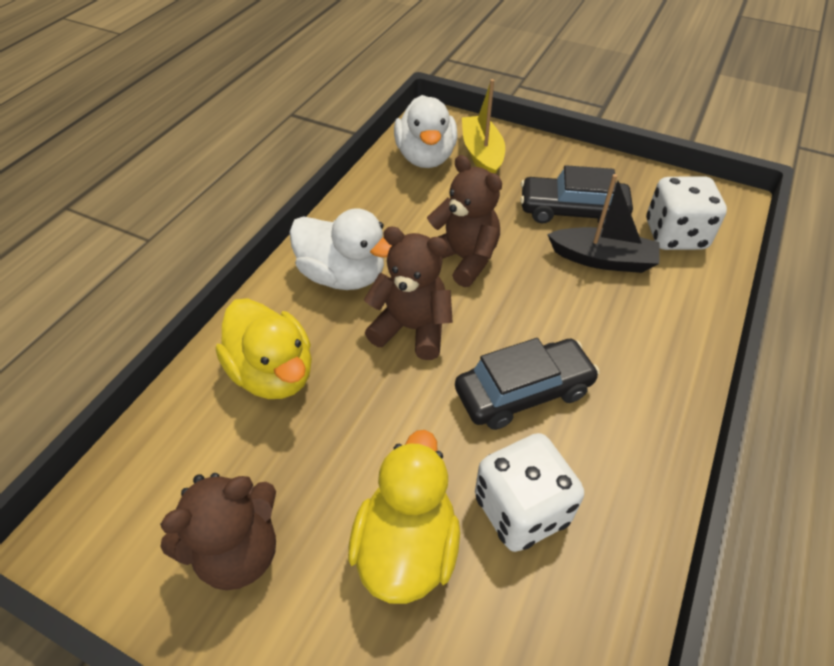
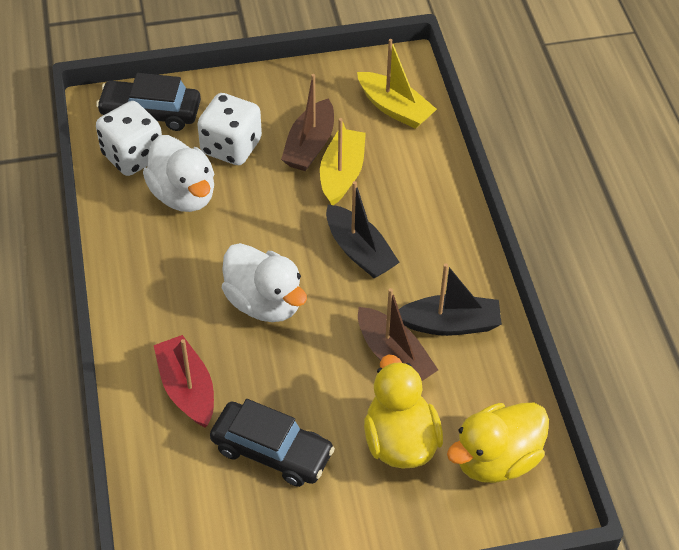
black boat: 1 -> 2
brown boat: 0 -> 2
brown teddy bear: 3 -> 0
red boat: 0 -> 1
yellow boat: 1 -> 2

